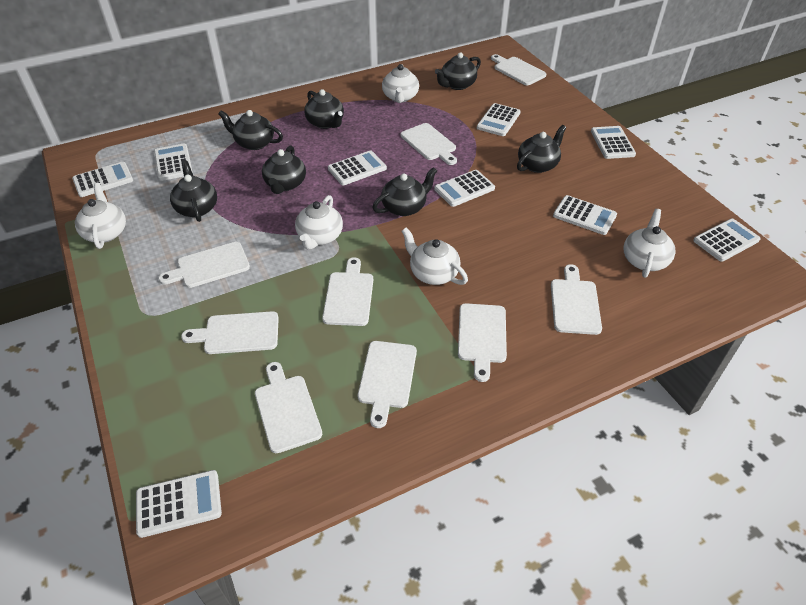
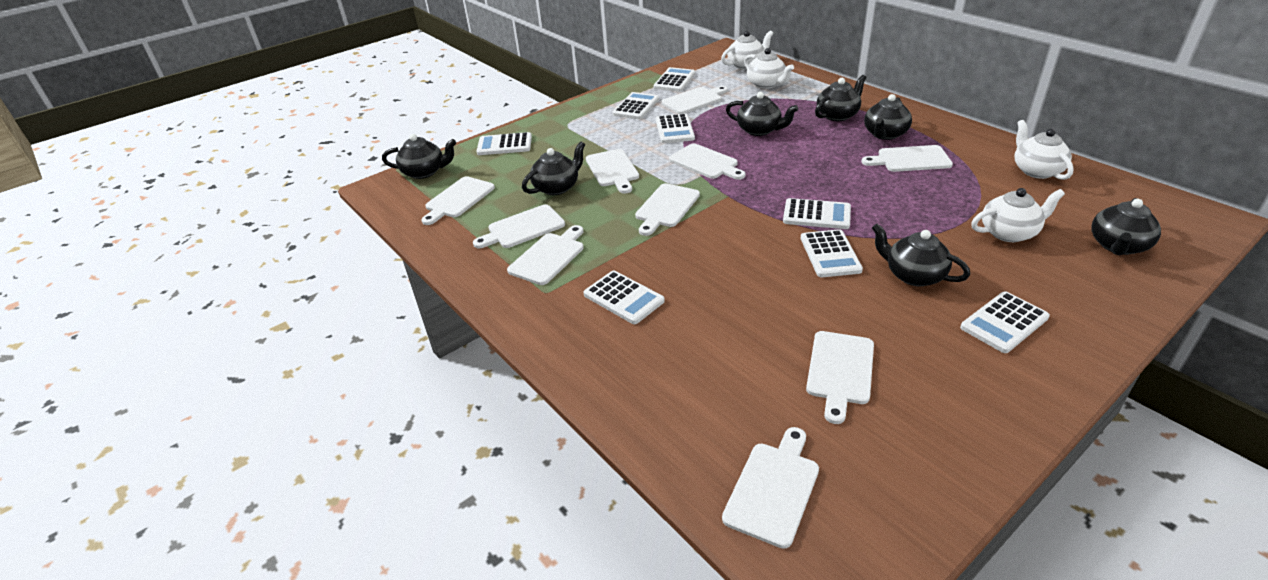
white calculator: 9 -> 8
white cutting board: 9 -> 10
white teapot: 5 -> 4

